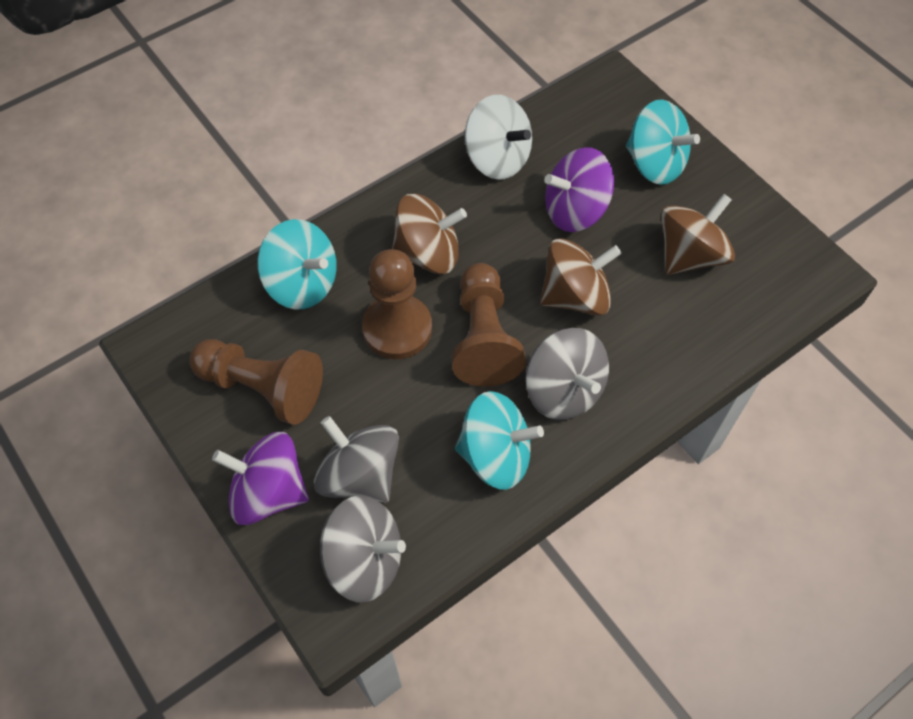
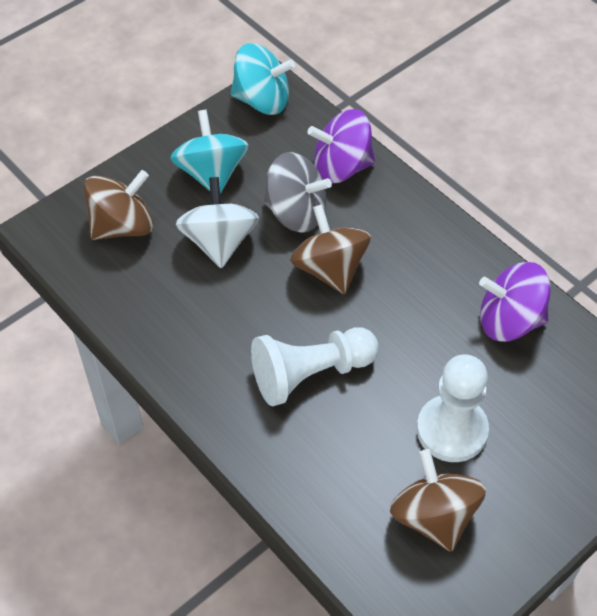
brown pawn: 3 -> 0
grey spinning top: 3 -> 1
turquoise spinning top: 3 -> 2
white pawn: 0 -> 2

